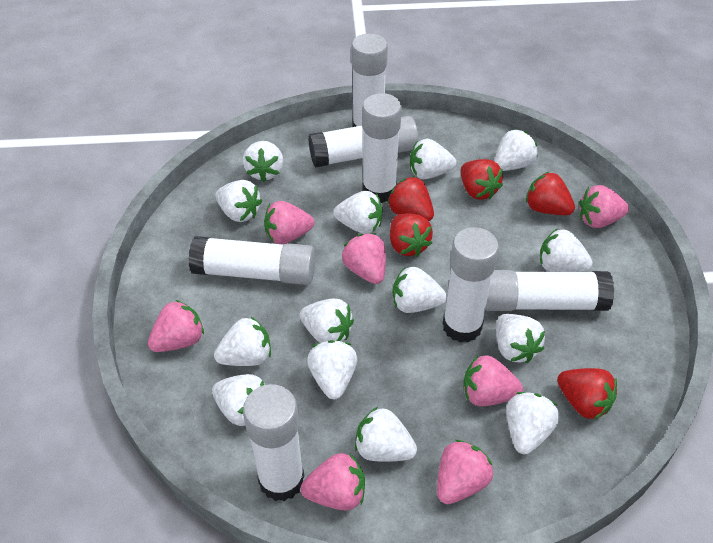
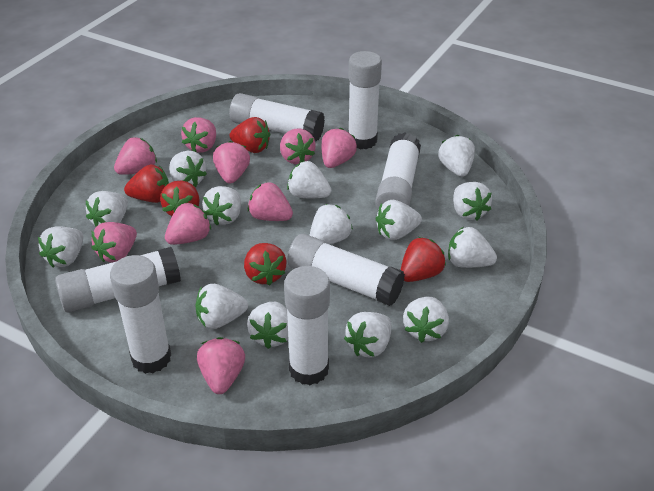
pink strawberry: 7 -> 9

